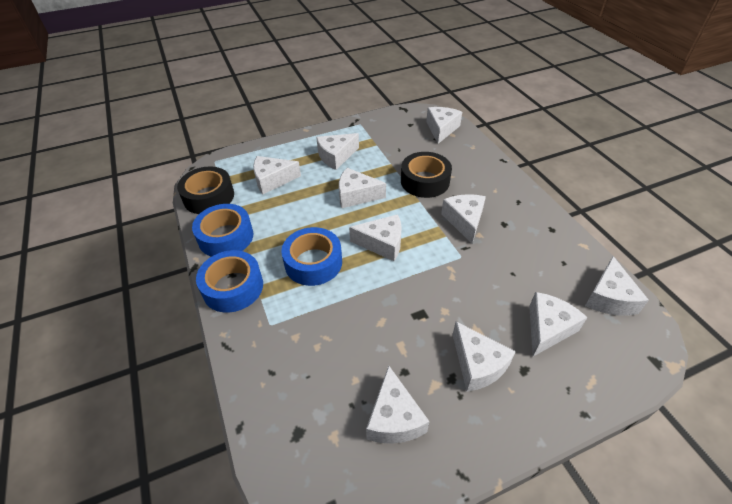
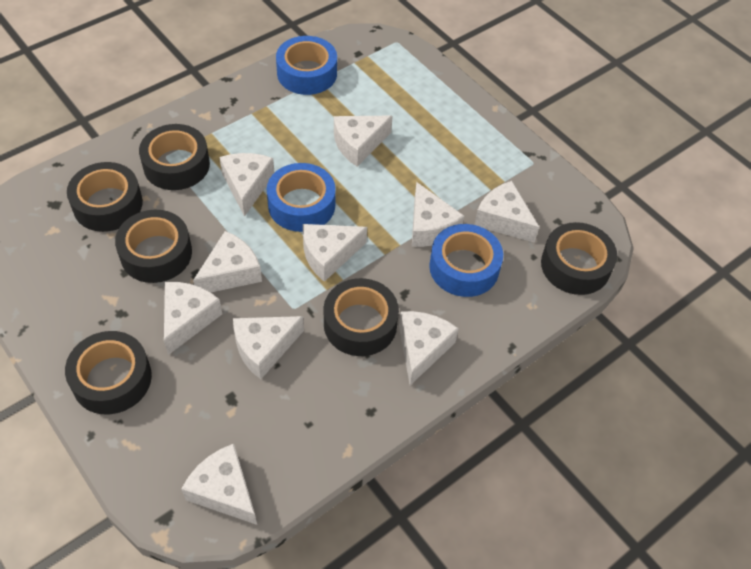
black tape: 2 -> 6

